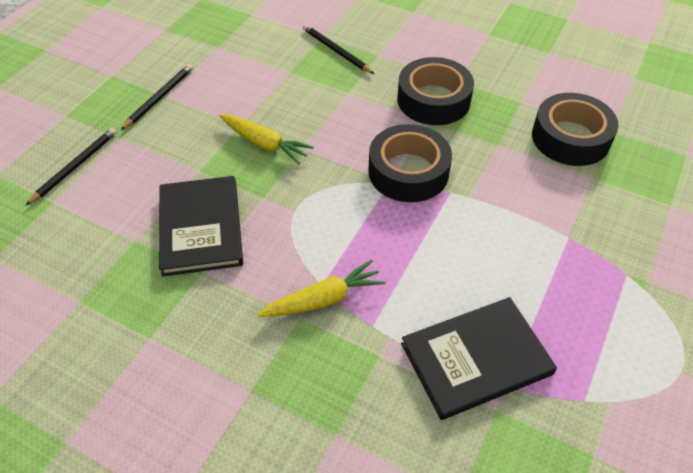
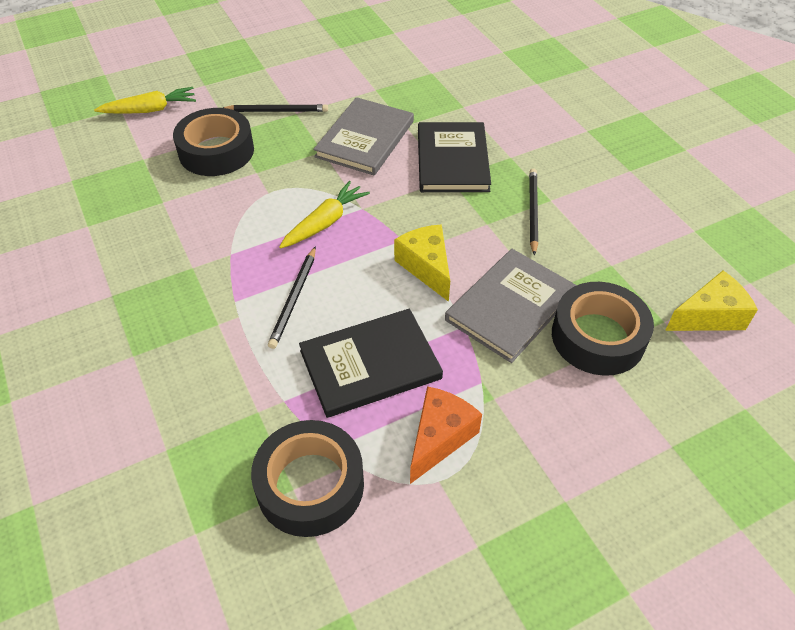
grey book: 0 -> 2
orange cheese: 0 -> 1
yellow cheese: 0 -> 2

